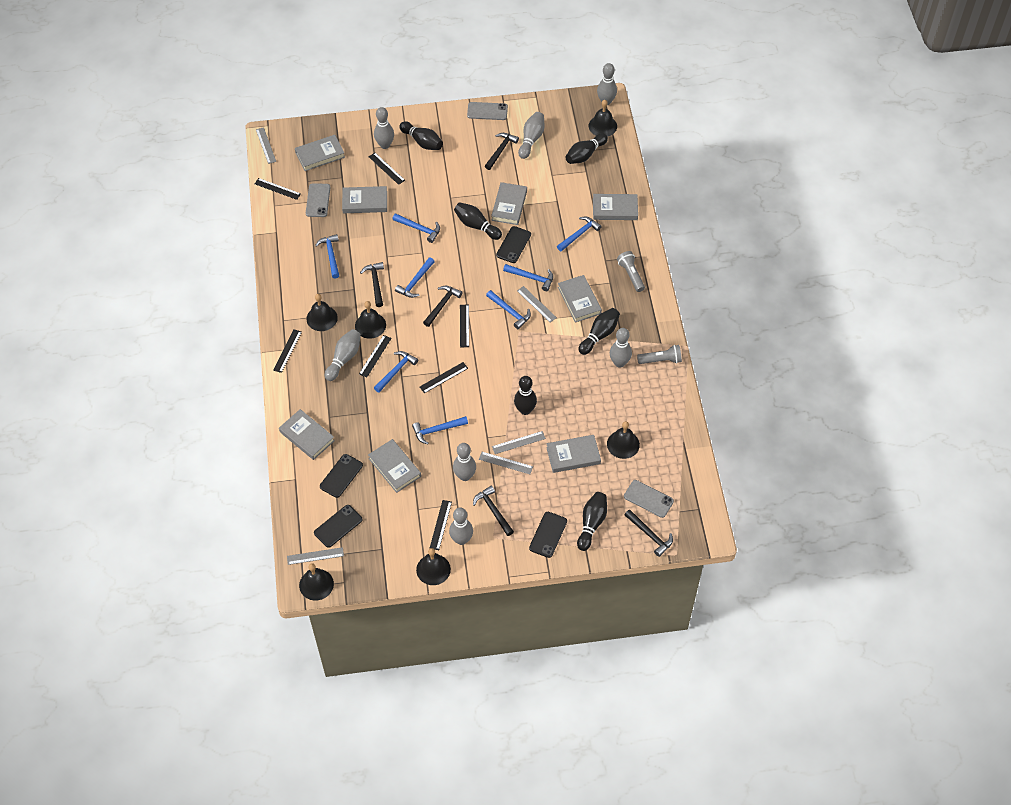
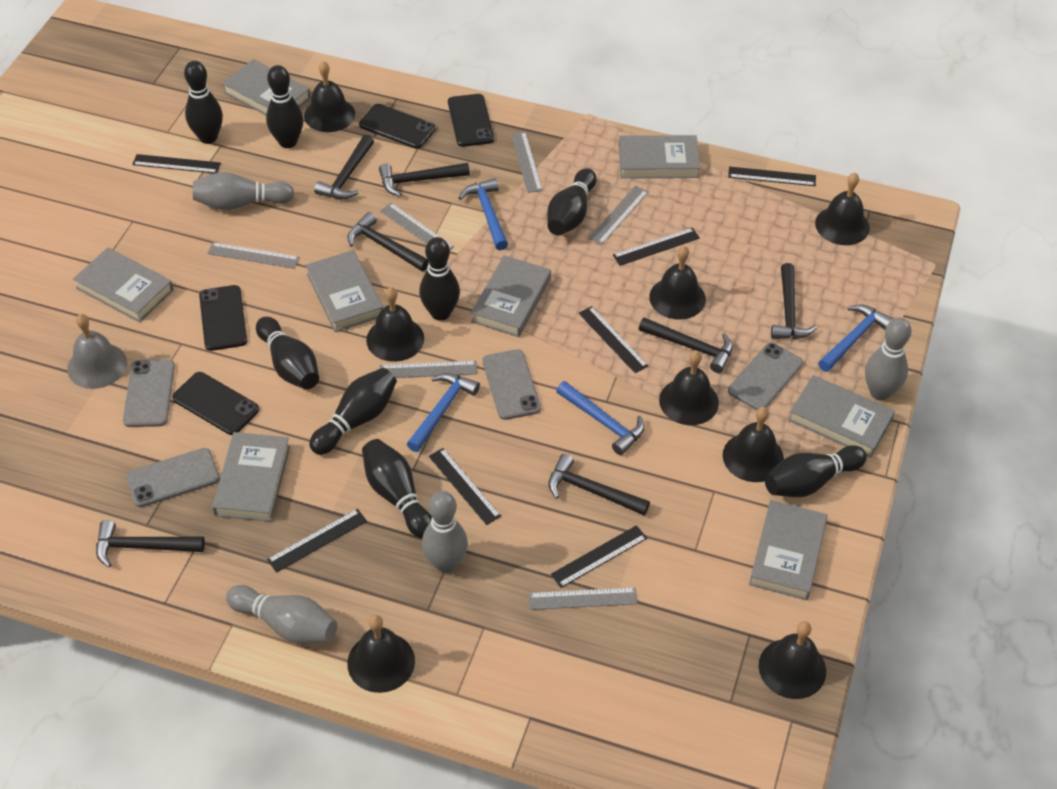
black bell: 6 -> 8
black bowling pin: 6 -> 8
black hammer: 5 -> 7
blue hammer: 8 -> 4
grey bell: 0 -> 1
grey bowling pin: 7 -> 4
grey flashlight: 2 -> 0
grey phone: 3 -> 4
grey ruler: 5 -> 6

